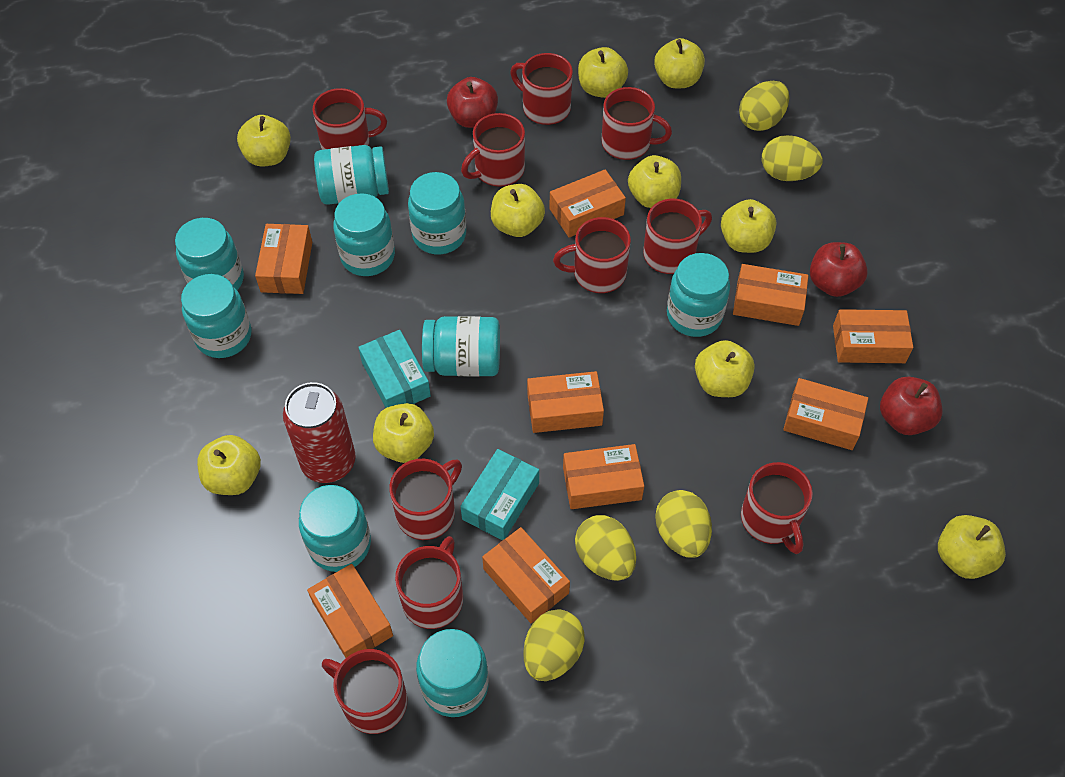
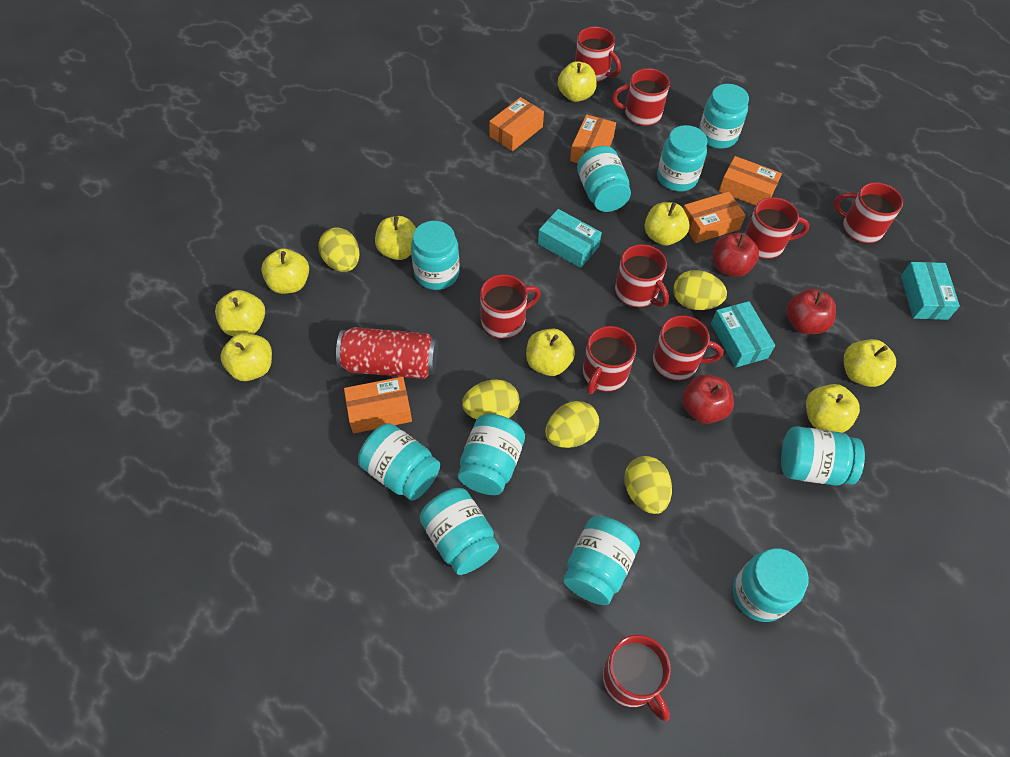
orange box: 9 -> 5
red mug: 10 -> 9
turquoise box: 2 -> 3
turquoise jar: 9 -> 10
yellow apple: 10 -> 9

